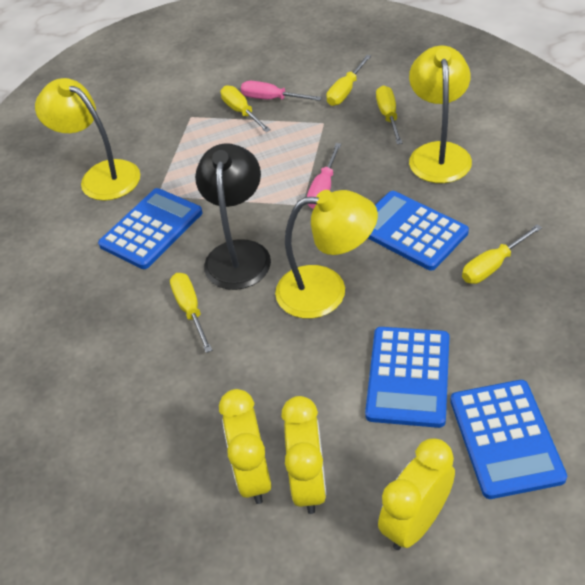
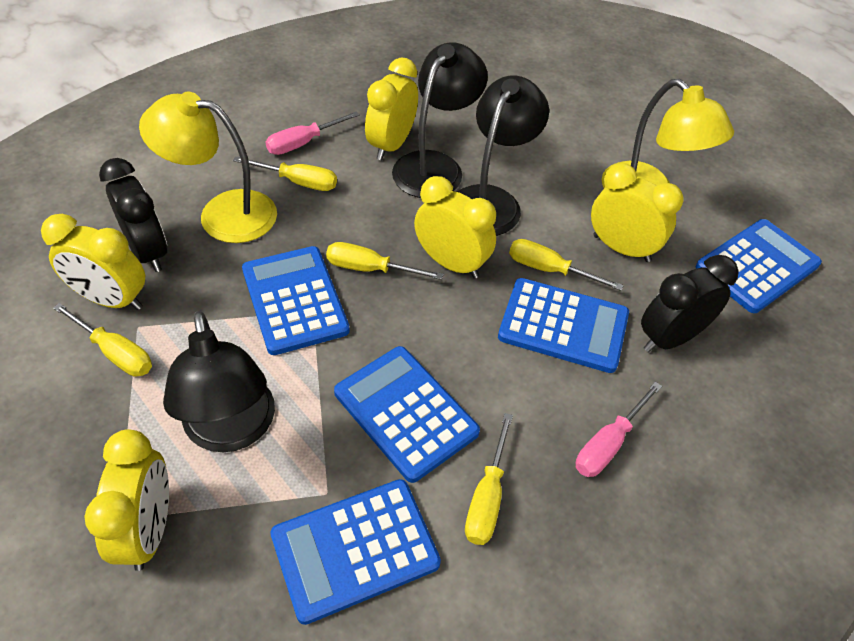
black clock: 0 -> 2
black lamp: 1 -> 3
blue calculator: 4 -> 5
yellow clock: 3 -> 5
yellow lamp: 3 -> 2

